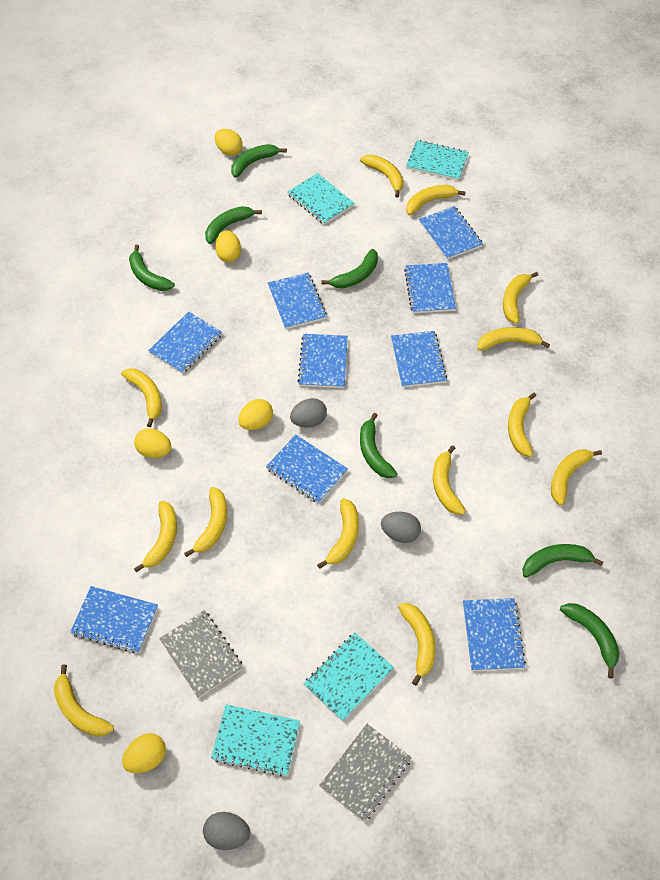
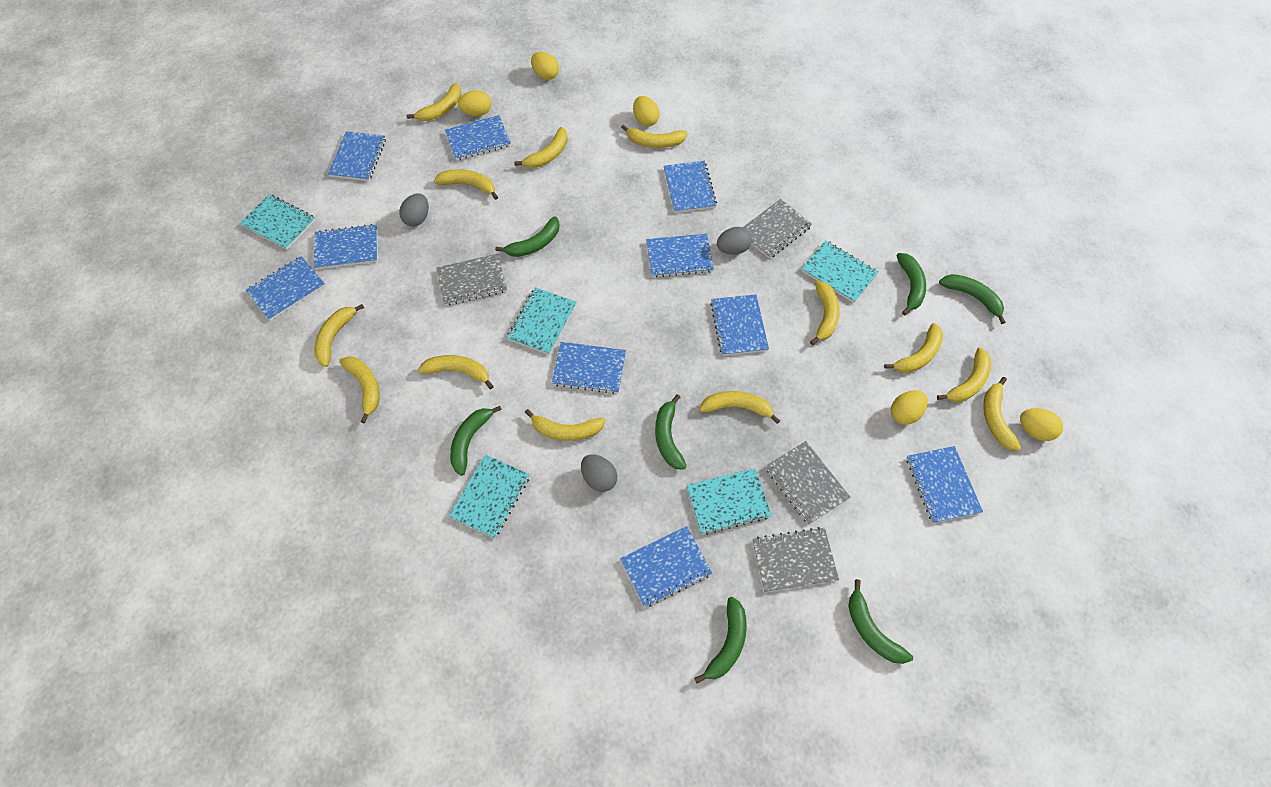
blue notebook: 9 -> 10
grey notebook: 2 -> 4
turquoise notebook: 4 -> 5

